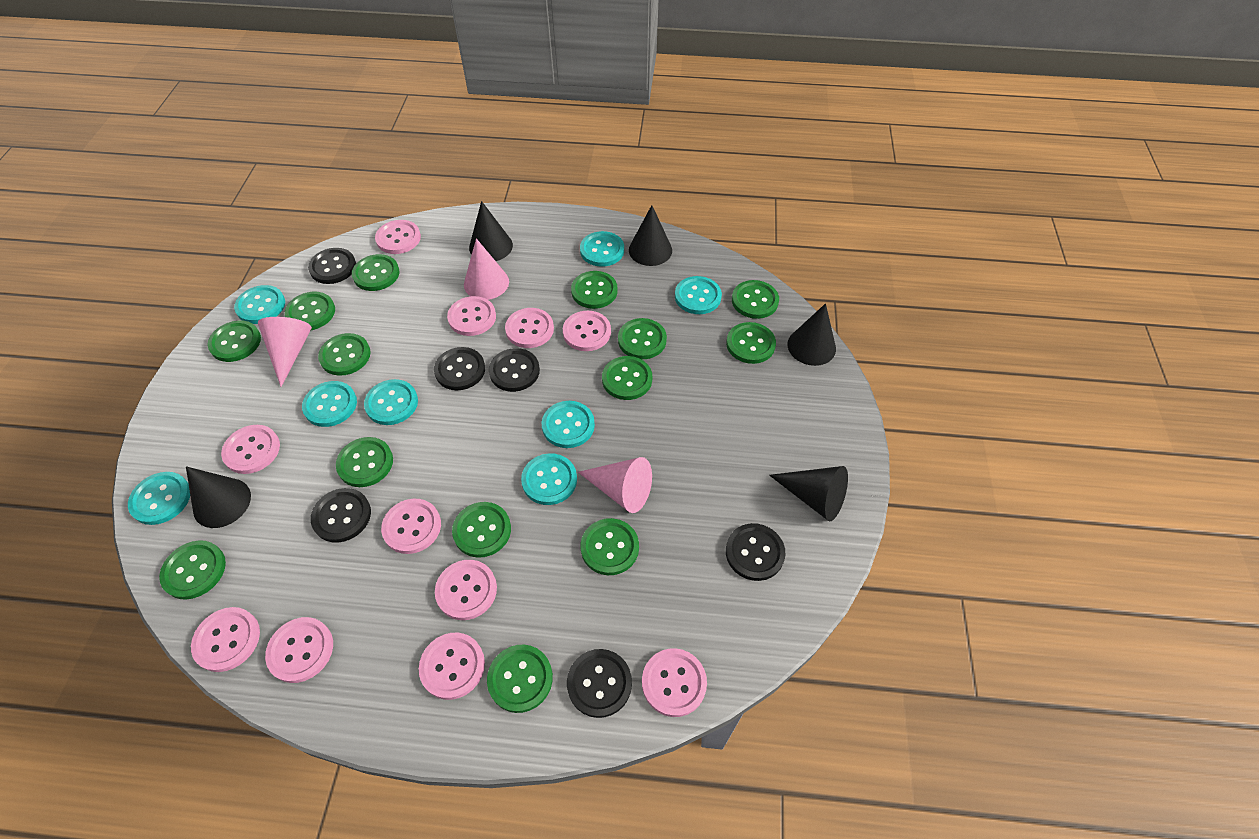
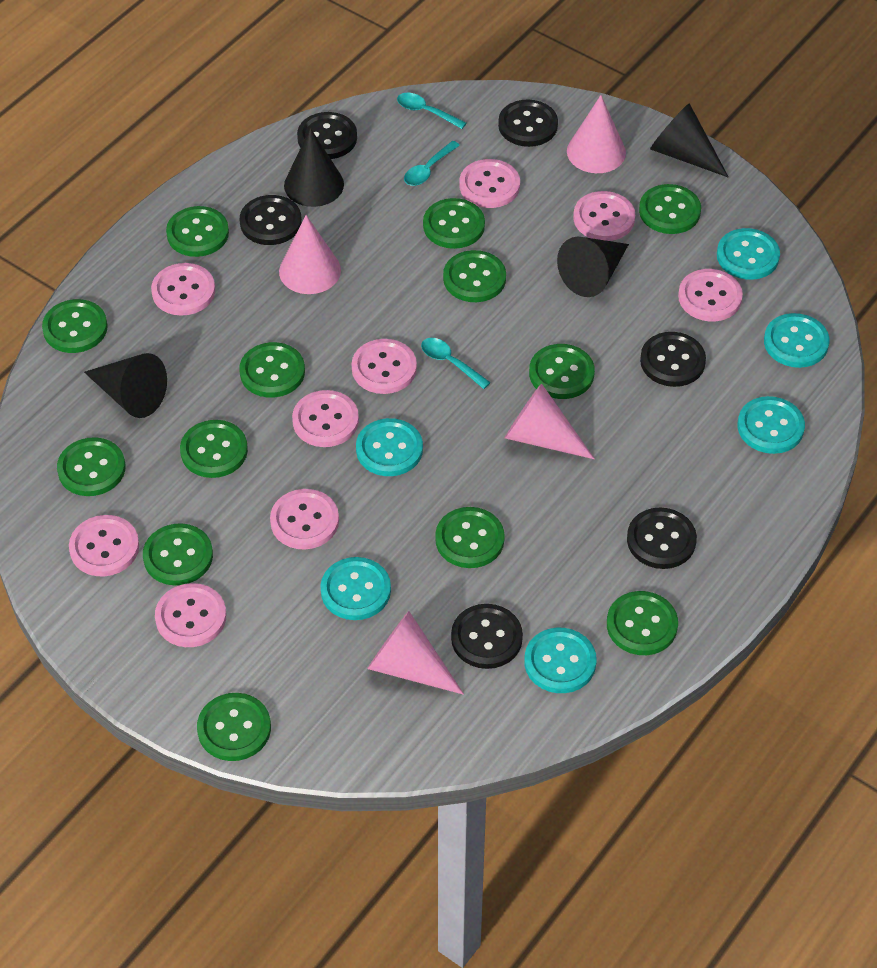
black cone: 5 -> 4
green button: 14 -> 13
pink button: 11 -> 9
pink cone: 3 -> 4
turquoise button: 8 -> 6
turquoise spoon: 0 -> 3

